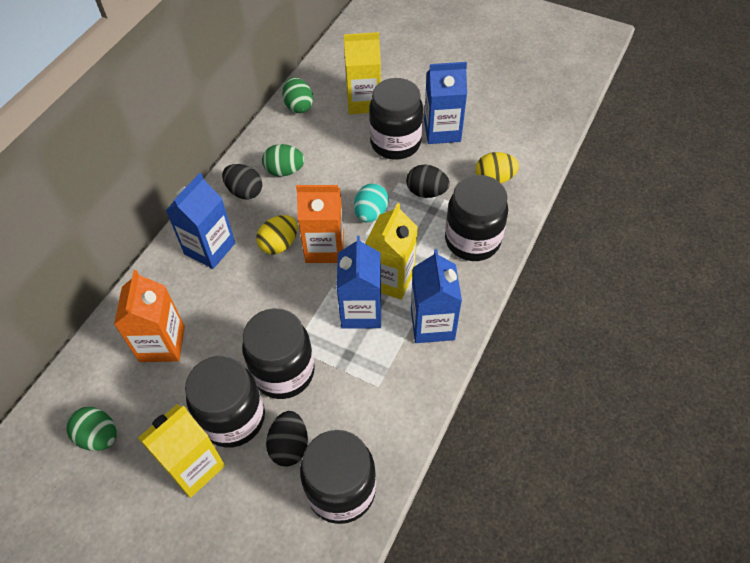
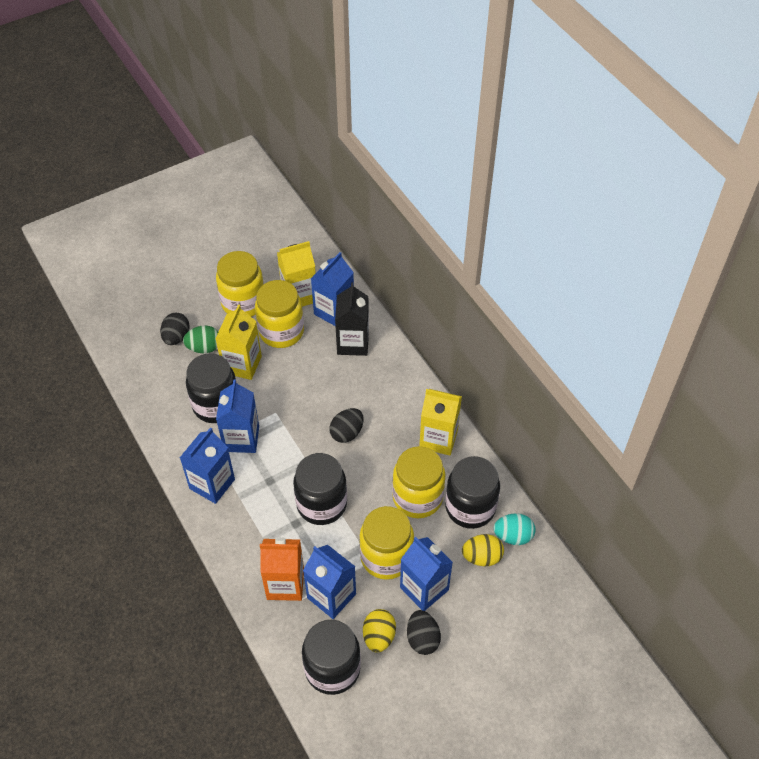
black carton: 0 -> 1
black jar: 5 -> 4
blue carton: 4 -> 5
green egg: 3 -> 1
orange carton: 2 -> 1
yellow jar: 0 -> 4

